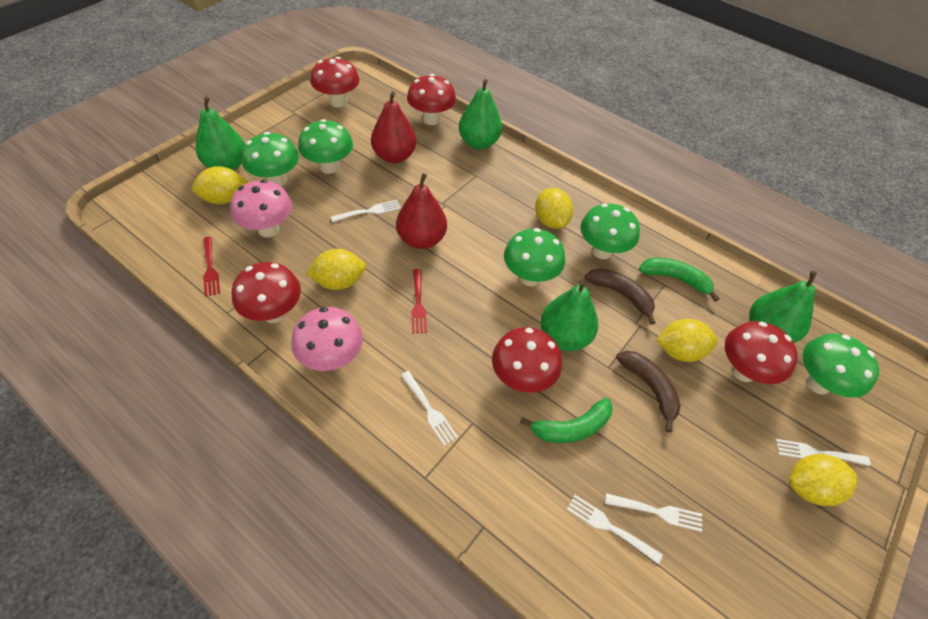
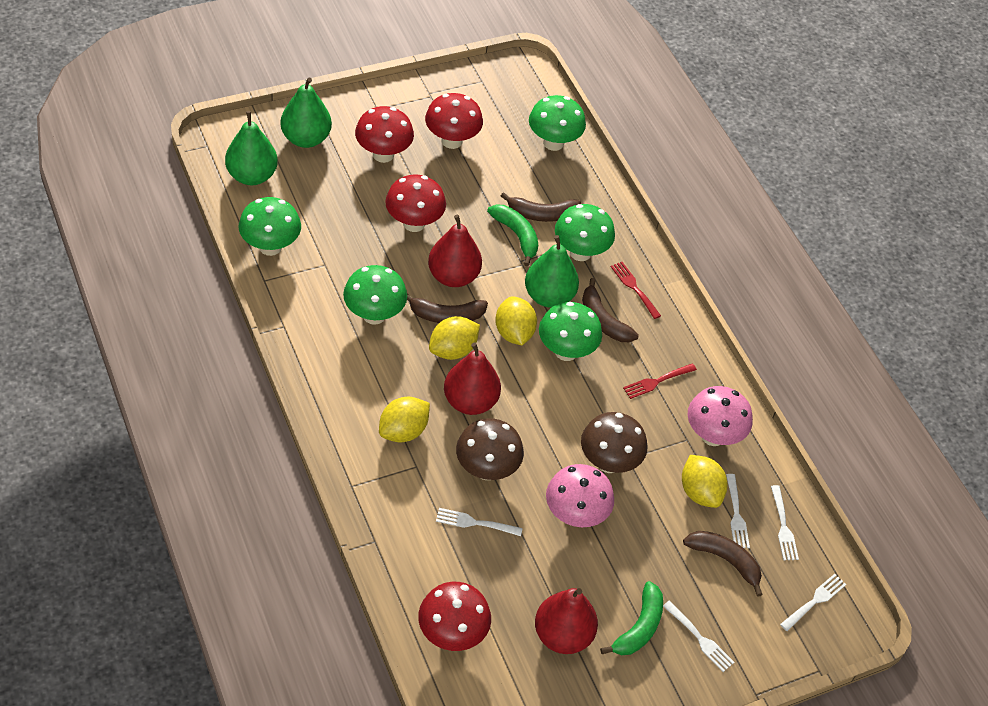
brown banana: 2 -> 4
brown mushroom: 0 -> 2
green pear: 4 -> 3
red mushroom: 5 -> 4
red pear: 2 -> 3
yellow lemon: 5 -> 4

